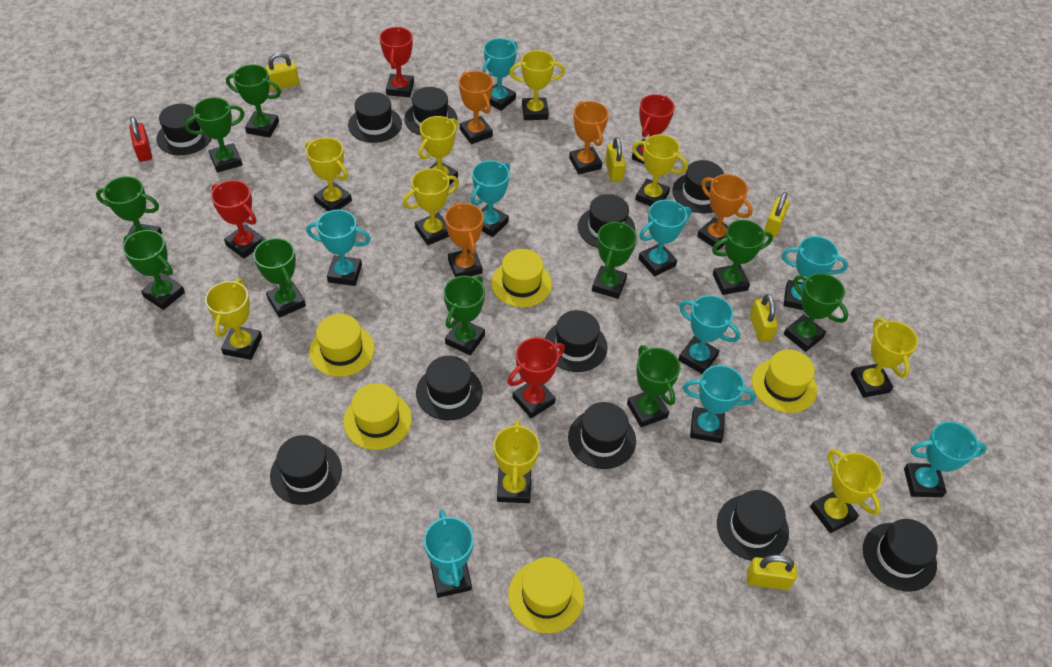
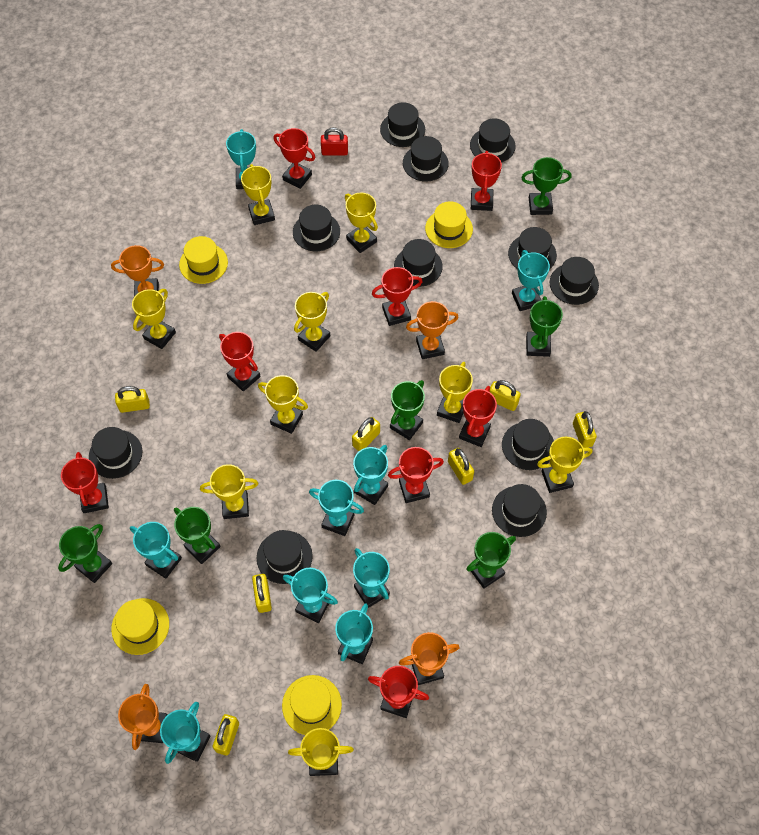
green trophy: 10 -> 6
red trophy: 4 -> 8
yellow hat: 5 -> 4
yellow padlock: 5 -> 7

